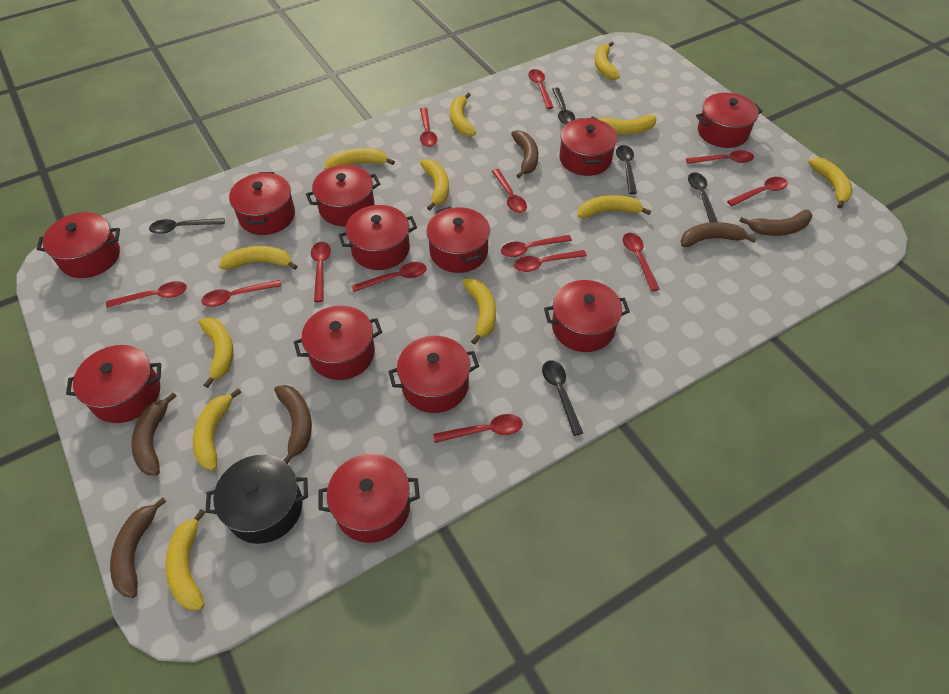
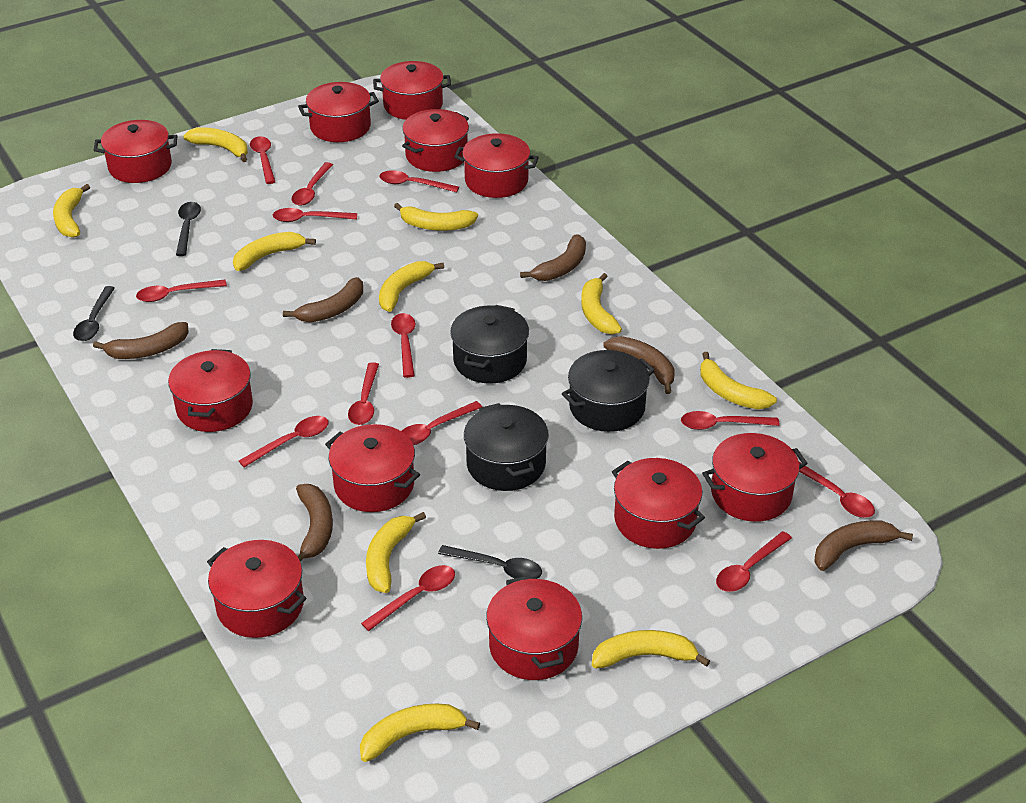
black pot: 1 -> 3
black spoon: 5 -> 3
red pot: 12 -> 11
yellow banana: 12 -> 10

